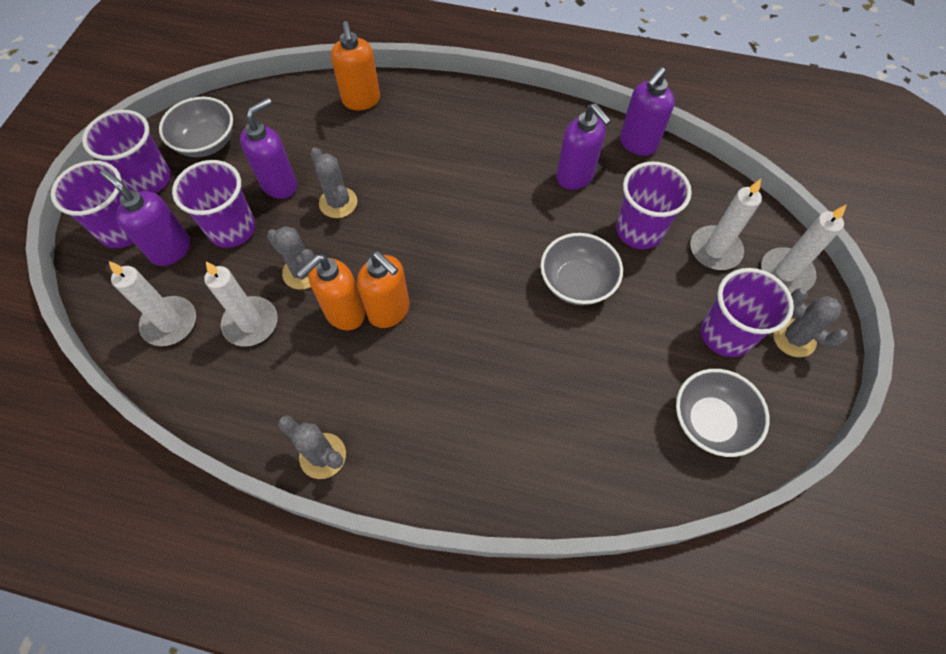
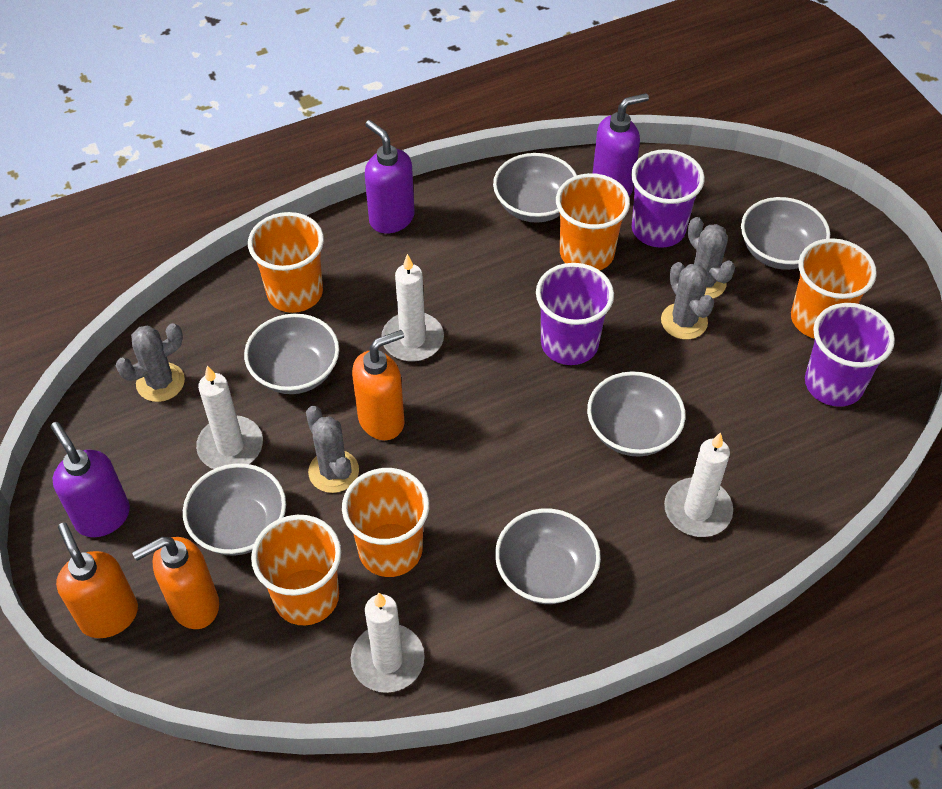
grey bowl: 3 -> 6
orange cup: 0 -> 5
purple cup: 5 -> 3
purple soap dispenser: 4 -> 3

